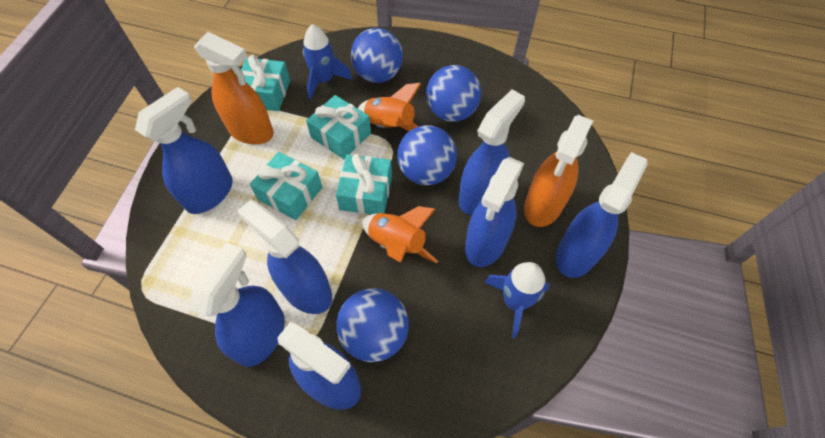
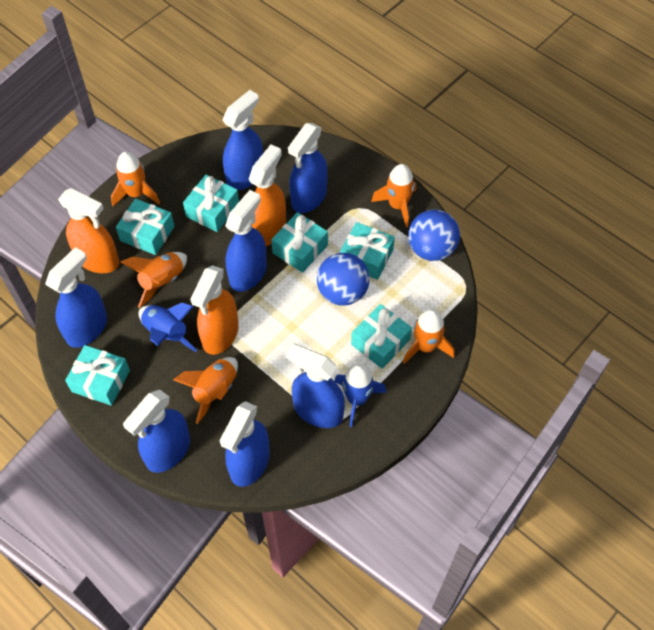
blue ball: 4 -> 2
orange rocket: 2 -> 5
orange spray bottle: 2 -> 3
turquoise gift: 4 -> 6

